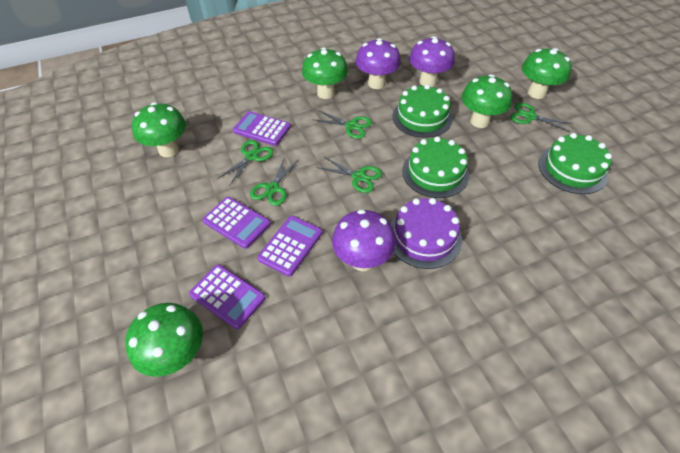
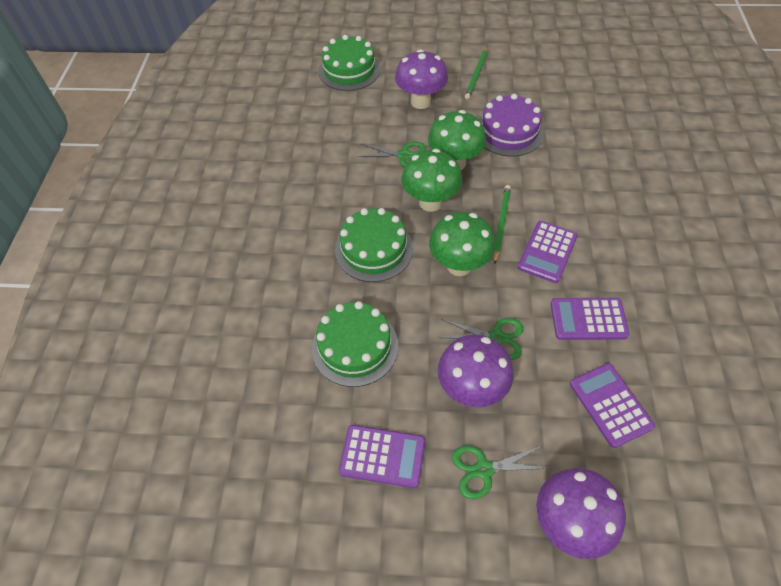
green mushroom: 5 -> 3
green pencil: 0 -> 2
green scissors: 5 -> 3

